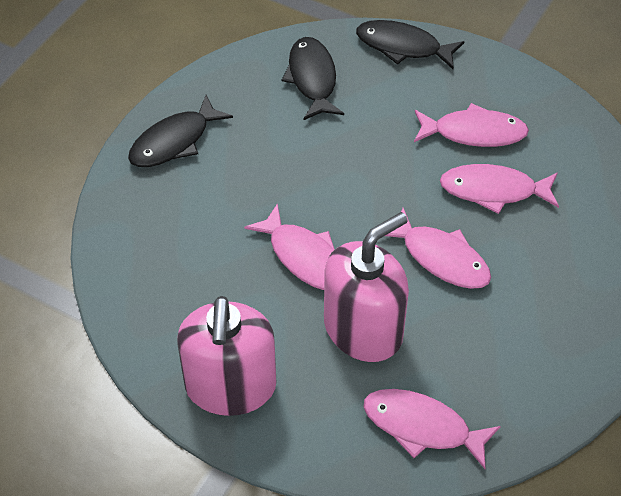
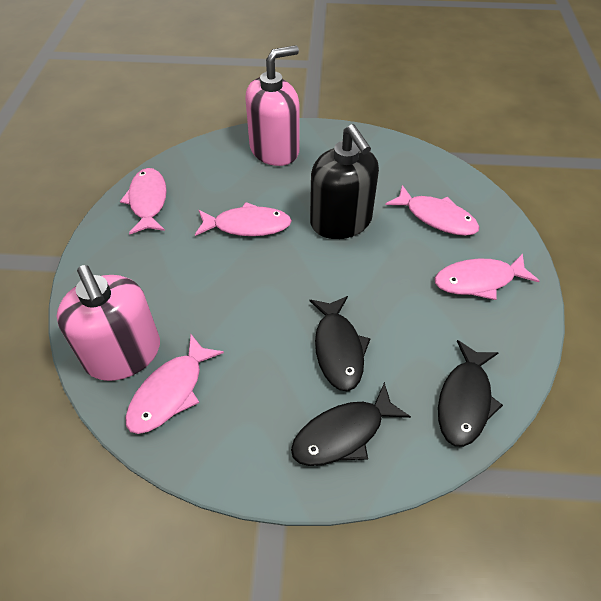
black soap dispenser: 0 -> 1

